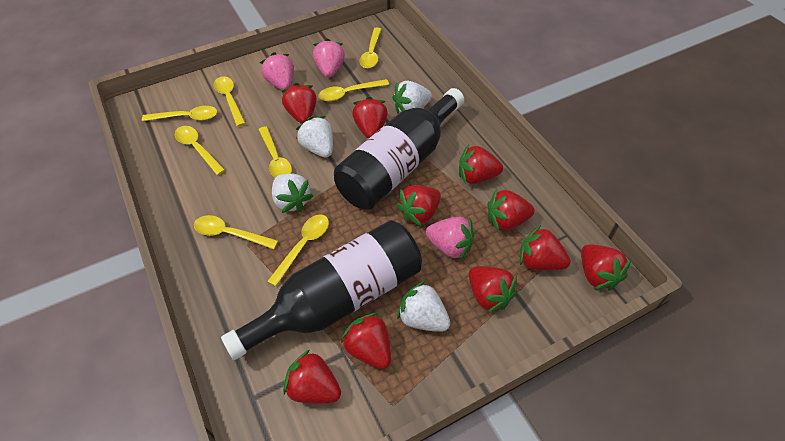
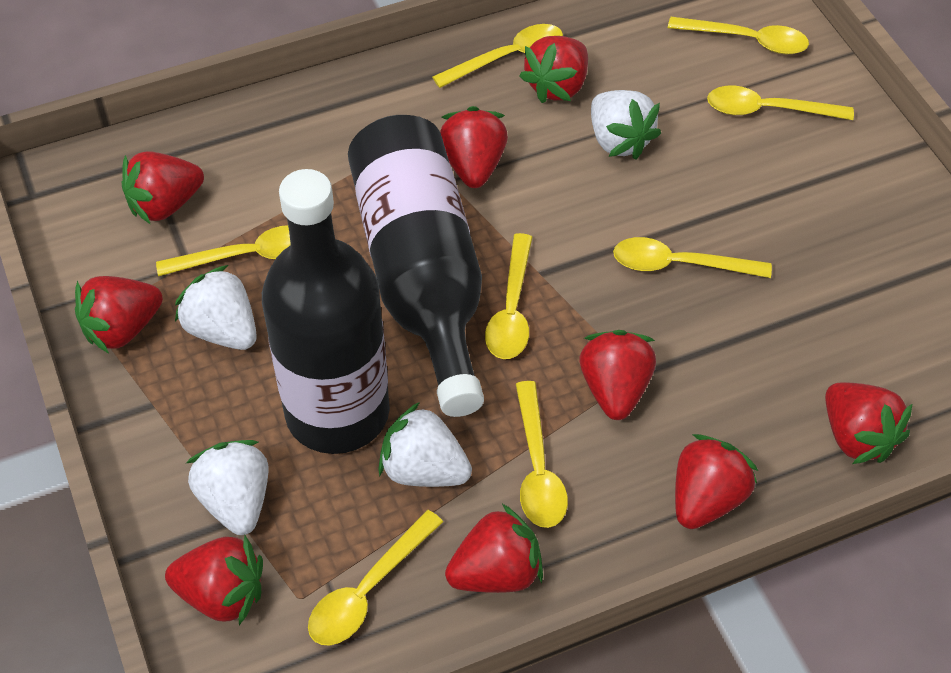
pink strawberry: 3 -> 0
red strawberry: 10 -> 9

